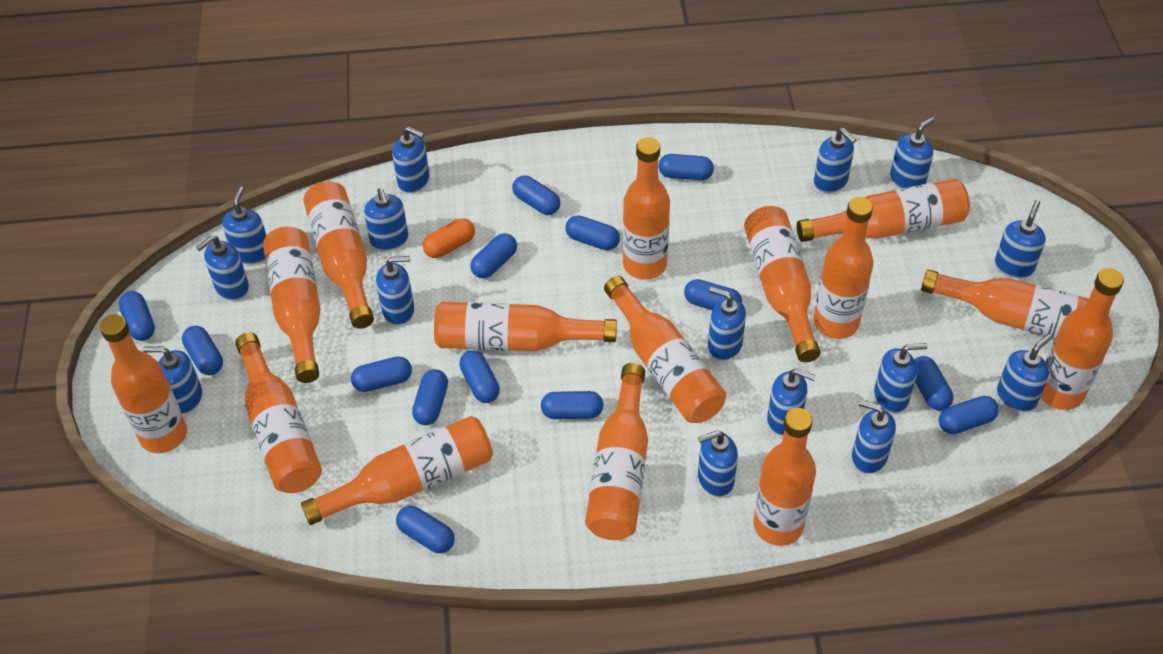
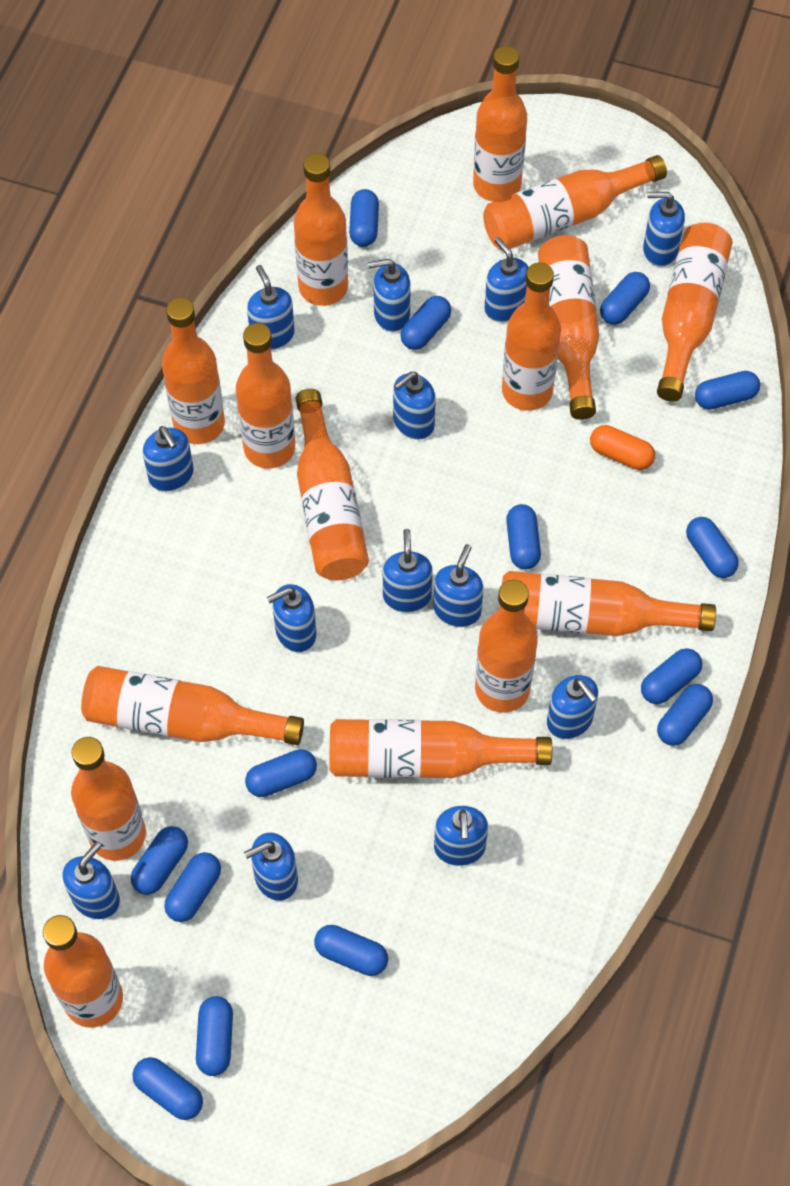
blue soap dispenser: 15 -> 13

